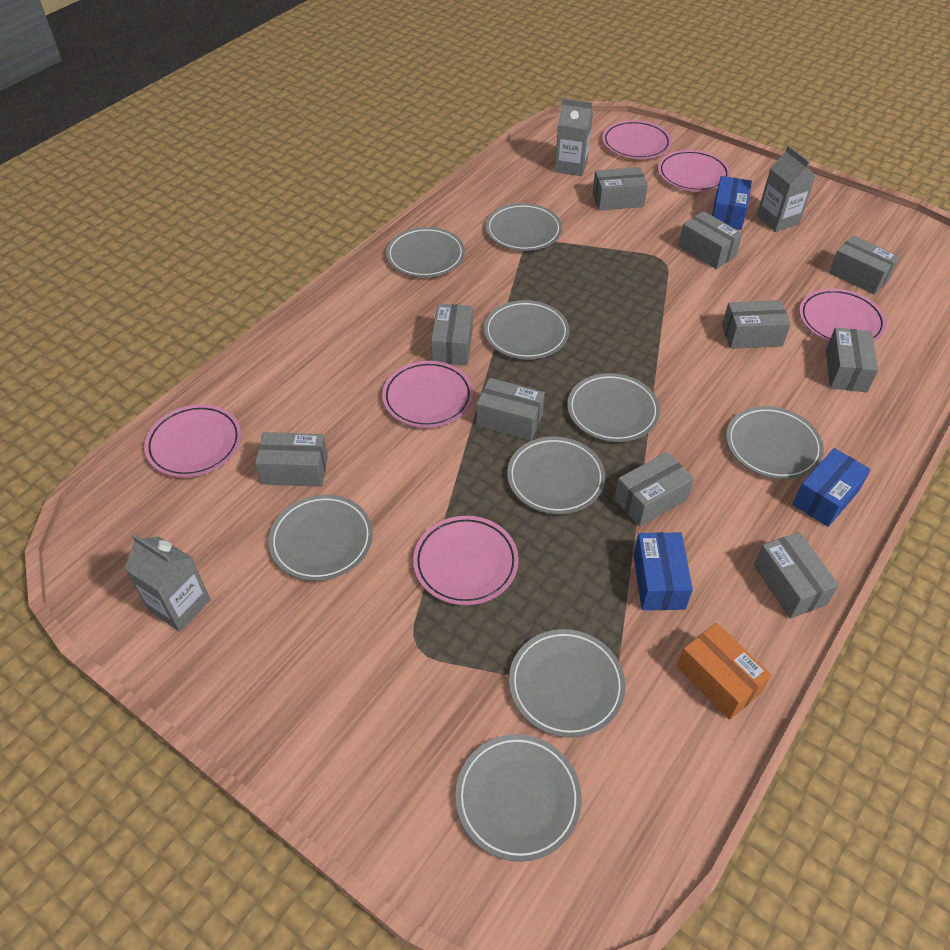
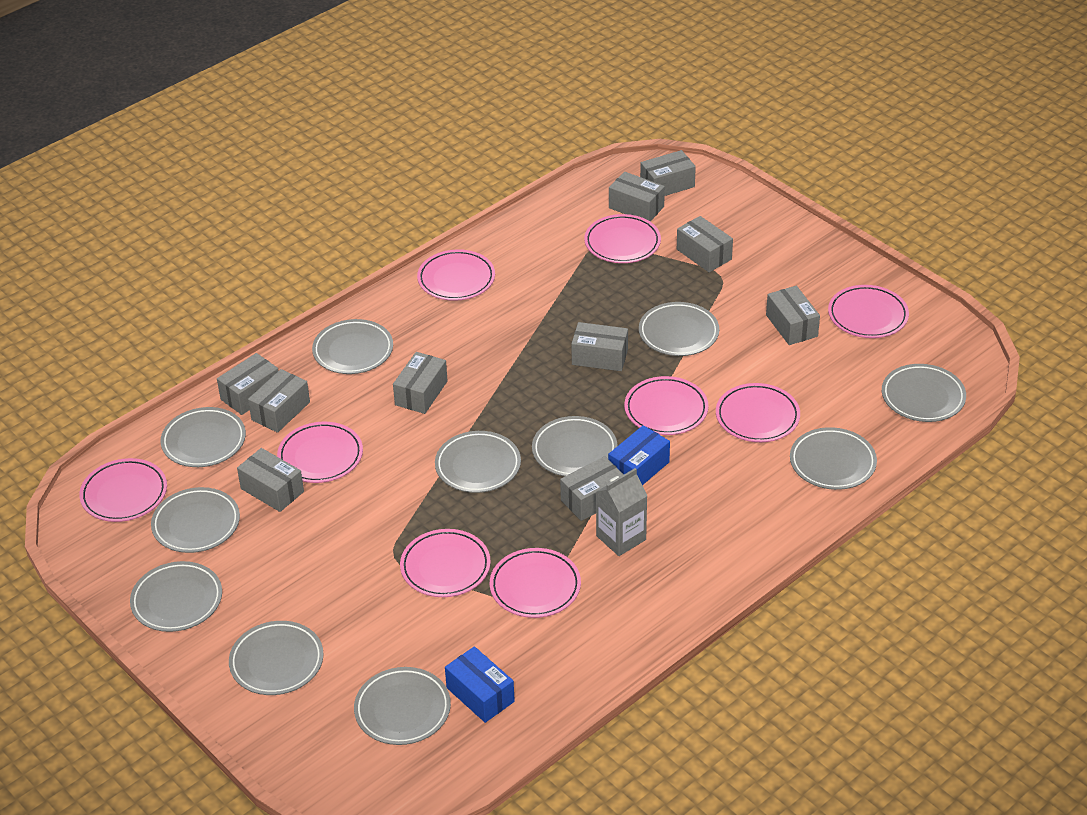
blue box: 3 -> 2
grey carton: 3 -> 1
grey plate: 9 -> 11
orange box: 1 -> 0
pink plate: 6 -> 9

